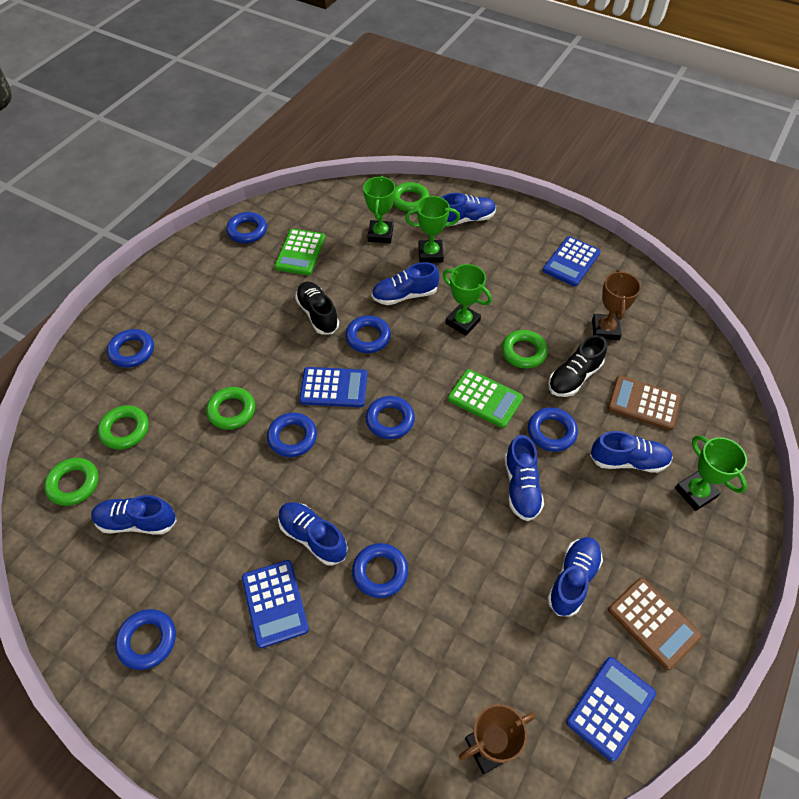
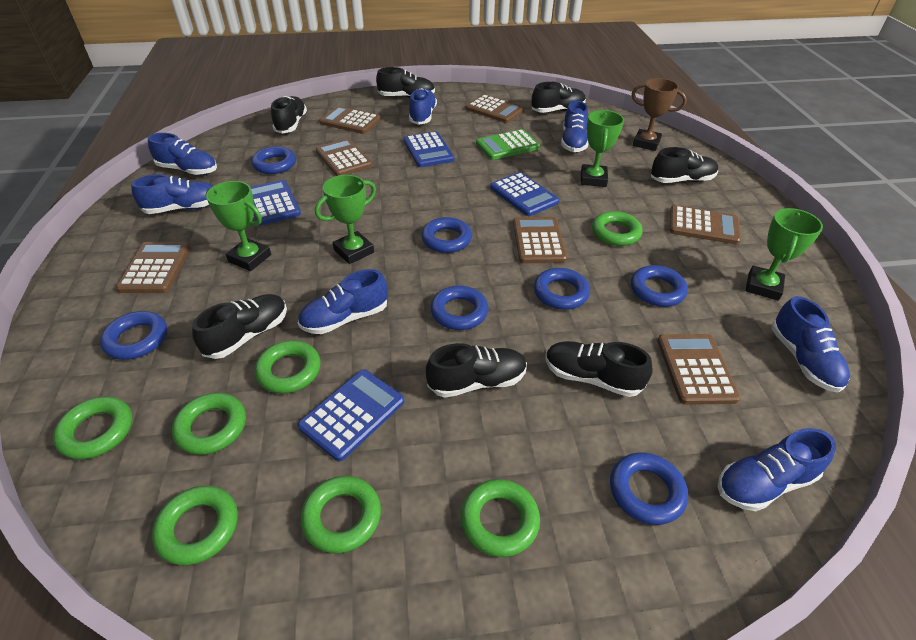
black shoe: 2 -> 7
blue ring: 8 -> 7
brown calculator: 2 -> 7
brown trophy: 2 -> 1
green calculator: 2 -> 1
green ring: 5 -> 7

